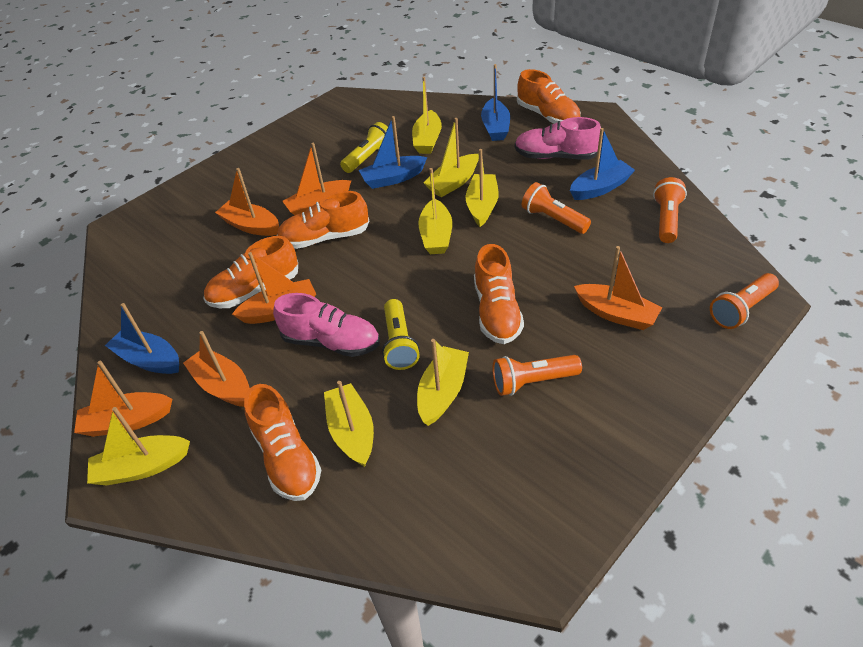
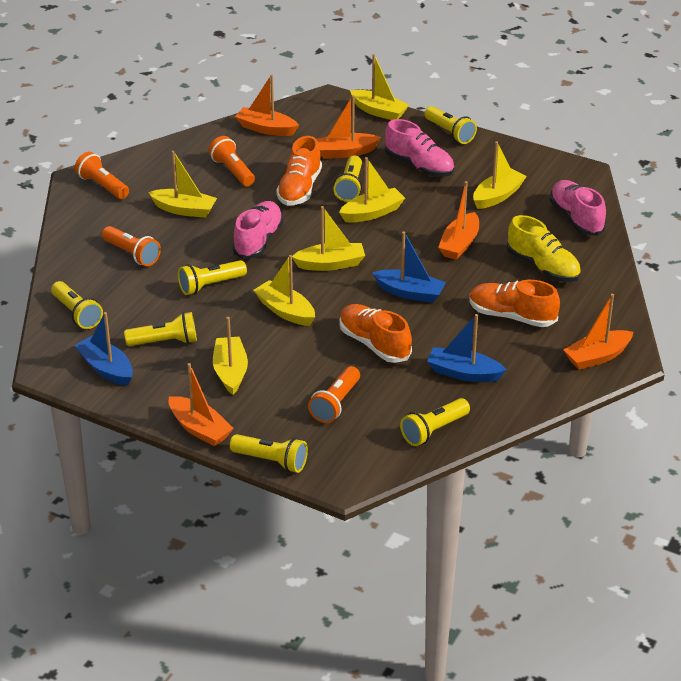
blue boat: 4 -> 3
orange boat: 6 -> 5
orange shoe: 5 -> 3
pink shoe: 2 -> 3
yellow flashlight: 2 -> 7
yellow shoe: 0 -> 1

